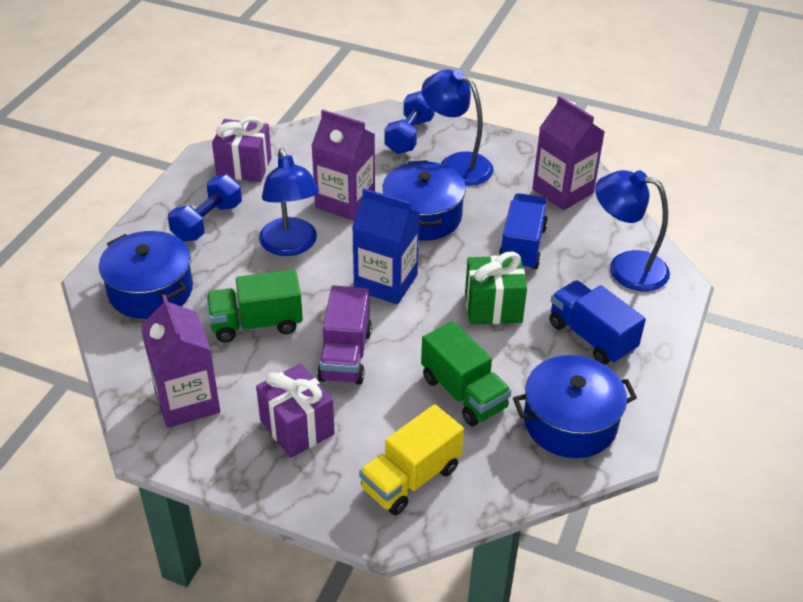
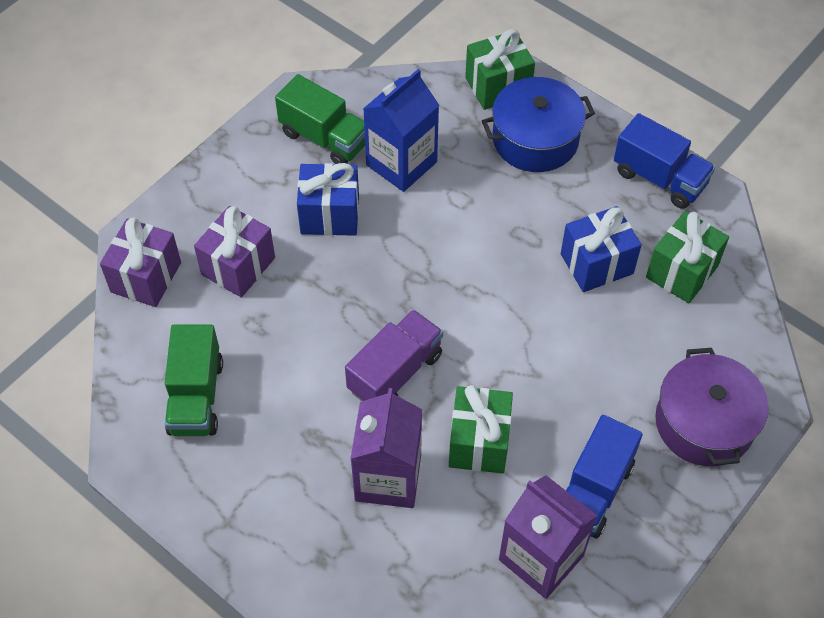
blue dumbbell: 2 -> 0
blue gift: 0 -> 2
blue lamp: 3 -> 0
blue pot: 3 -> 1
green gift: 1 -> 3
purple carton: 3 -> 2
purple pot: 0 -> 1
yellow truck: 1 -> 0

